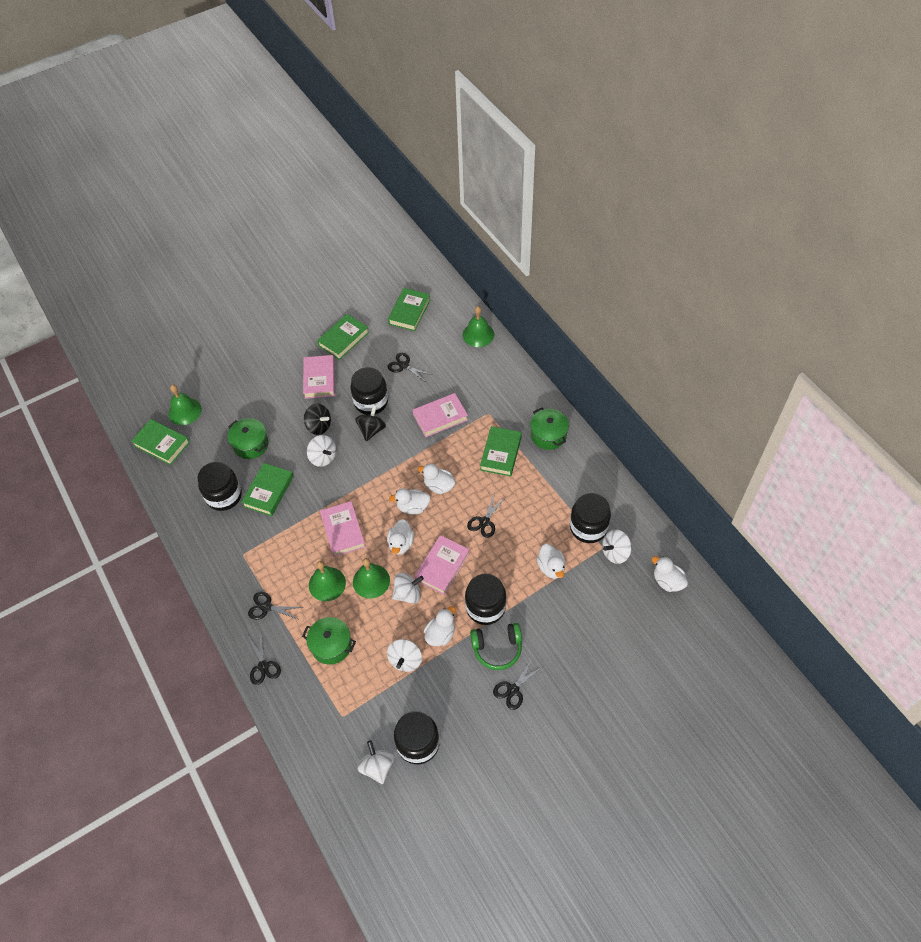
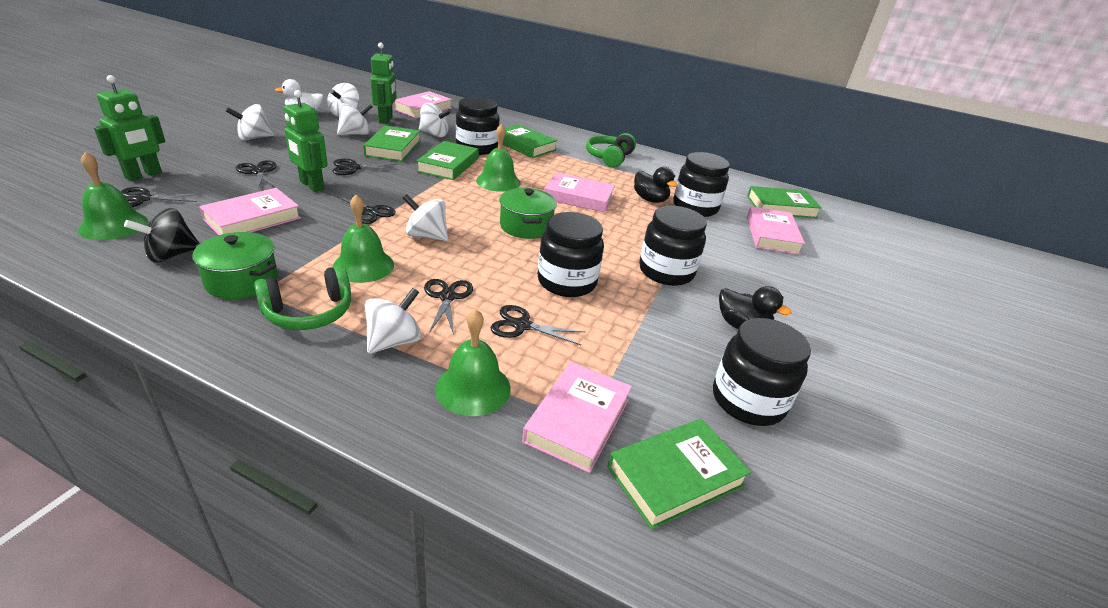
black duck: 0 -> 2
black scissors: 5 -> 6
black spinning top: 2 -> 1
green headphones: 1 -> 2
green pot: 3 -> 2
green robot: 0 -> 3
pink book: 4 -> 5
white duck: 6 -> 1
white spinning top: 5 -> 6

